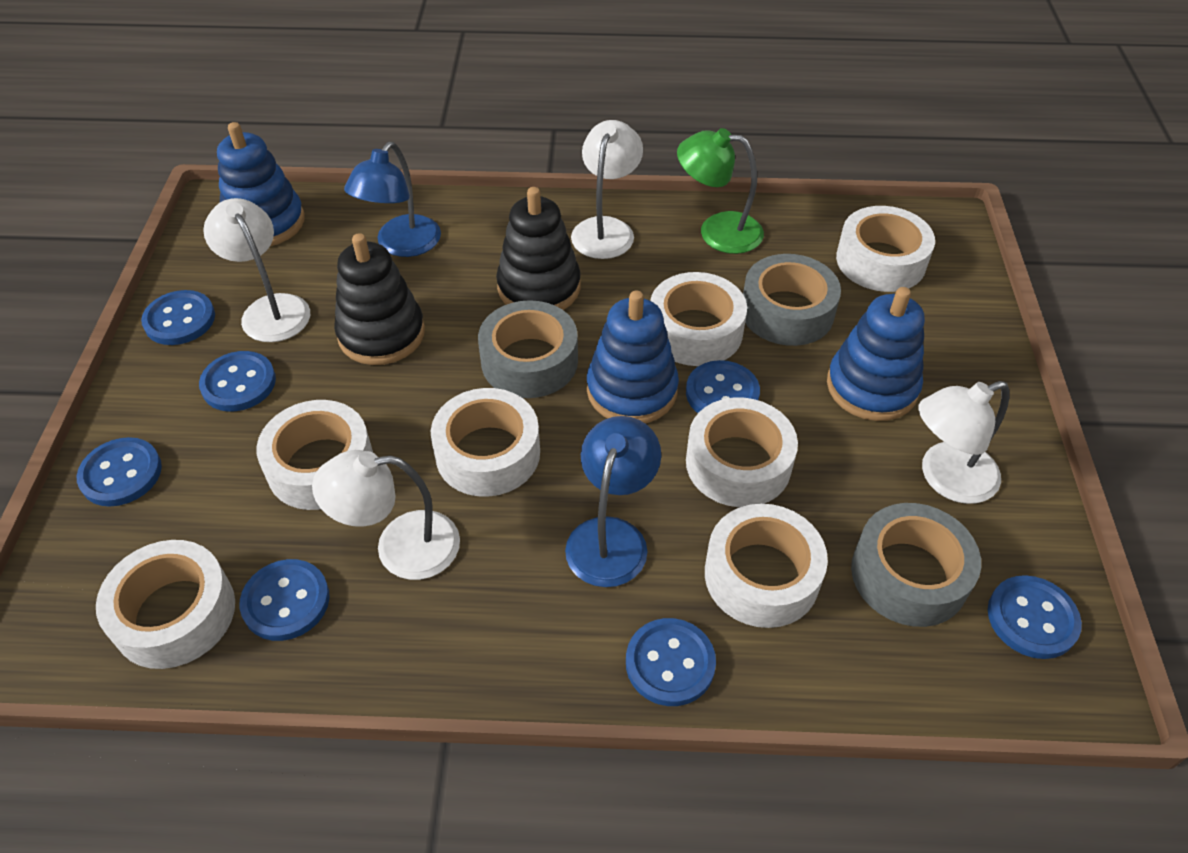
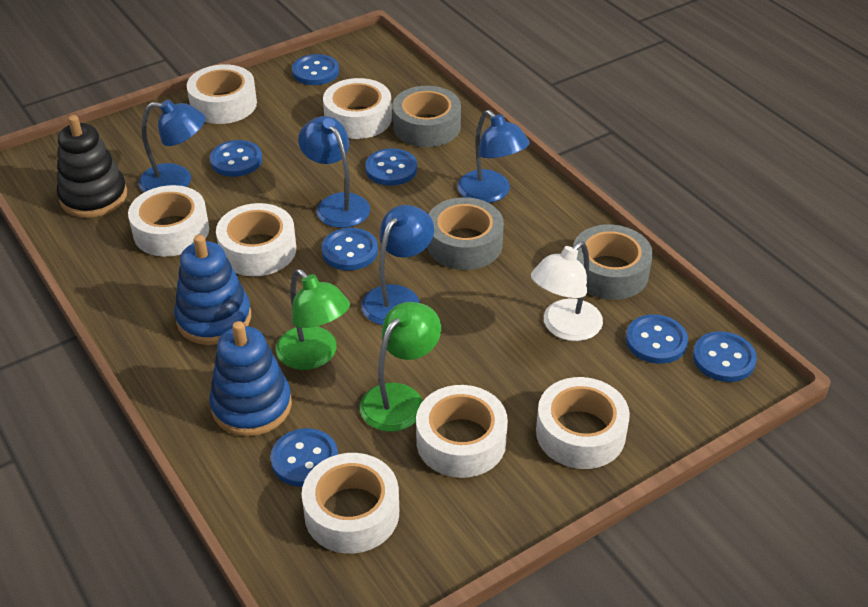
black stacking toy: 2 -> 1
blue lamp: 2 -> 4
blue stacking toy: 3 -> 2
green lamp: 1 -> 2
white lamp: 4 -> 1

